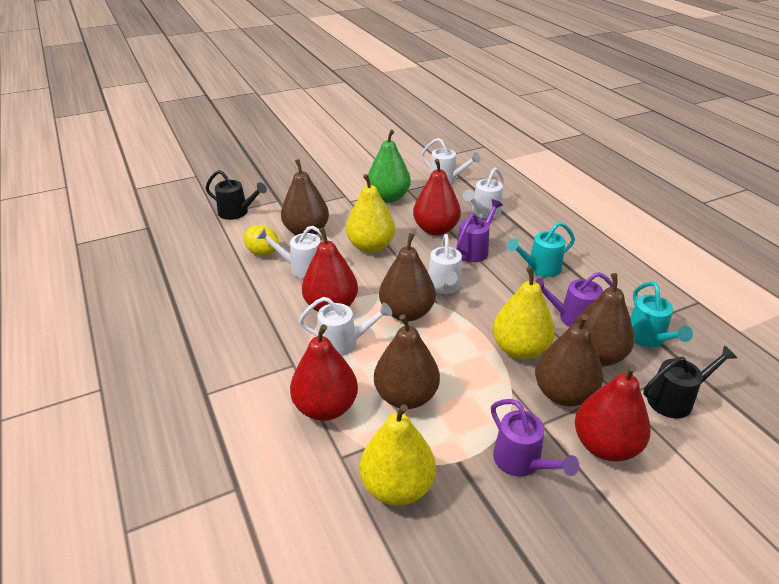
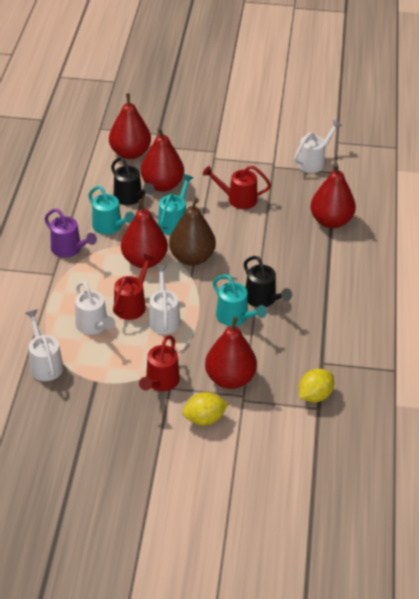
brown pear: 5 -> 1
green pear: 1 -> 0
purple watering can: 3 -> 1
red pear: 4 -> 5
red watering can: 0 -> 3
turquoise watering can: 2 -> 3
white watering can: 5 -> 4
yellow lemon: 1 -> 2
yellow pear: 3 -> 0

